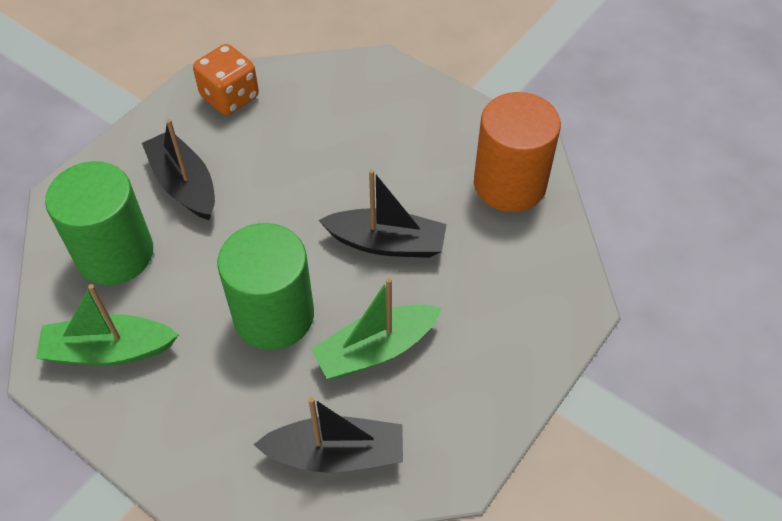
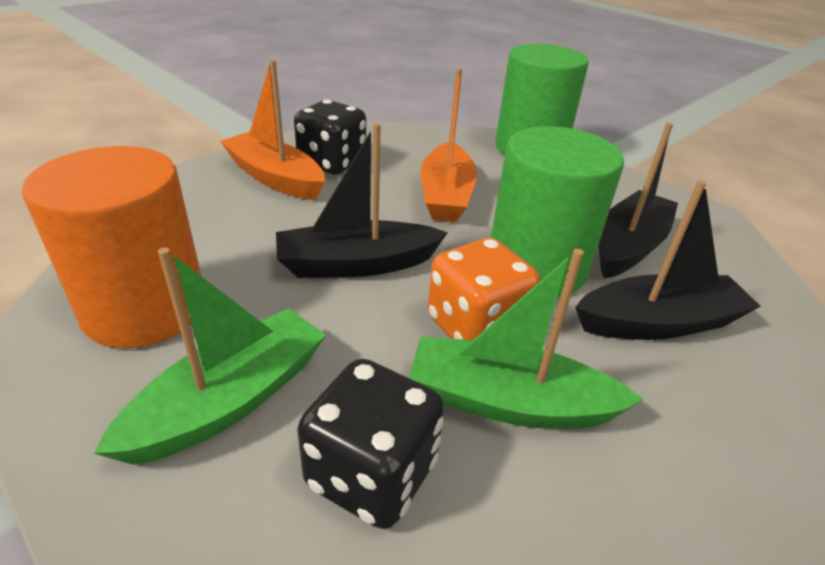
black dice: 0 -> 2
orange boat: 0 -> 2

